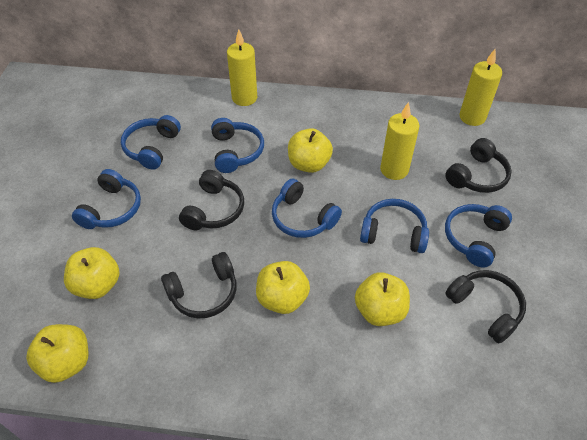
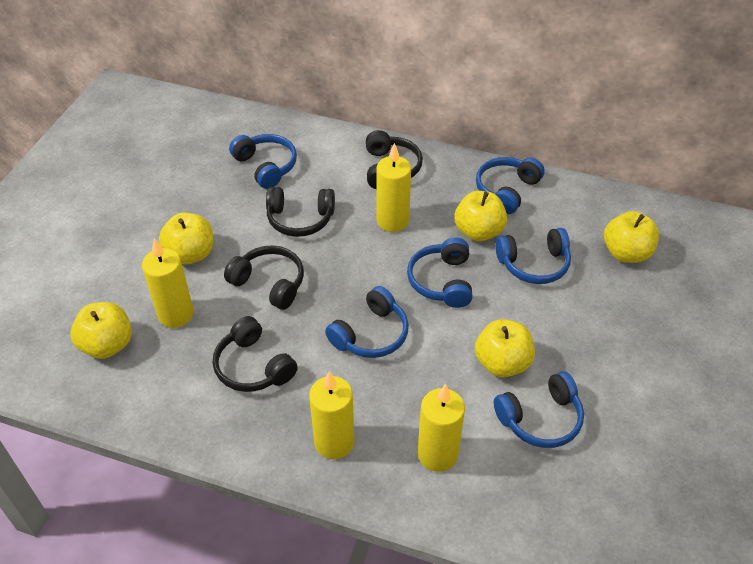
yellow candle: 3 -> 4

